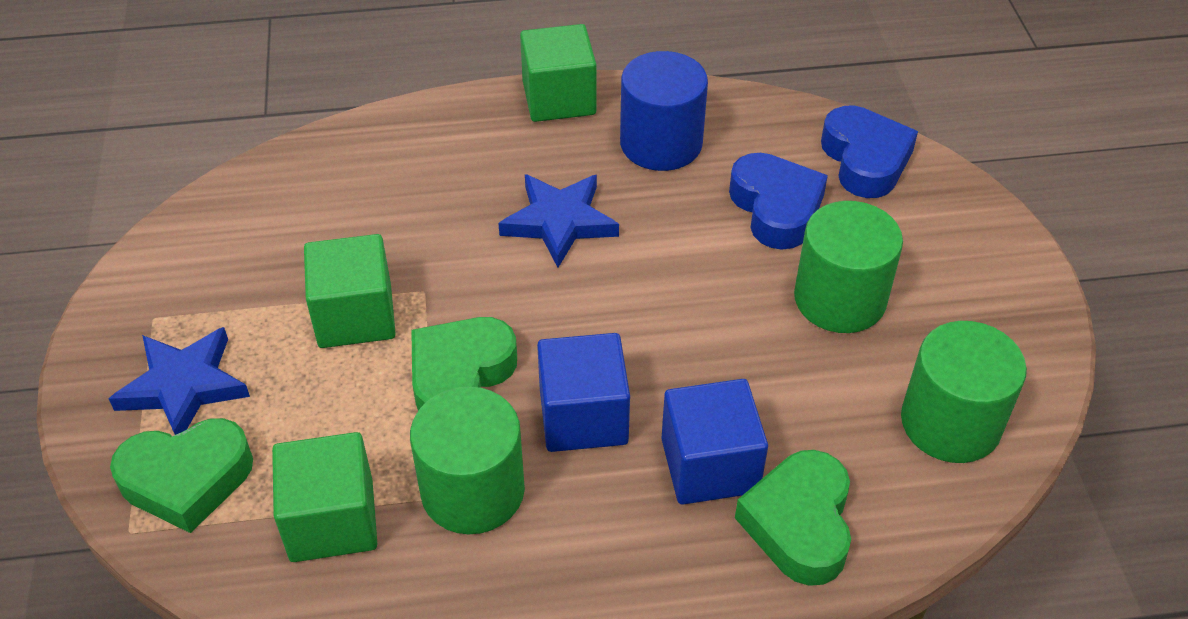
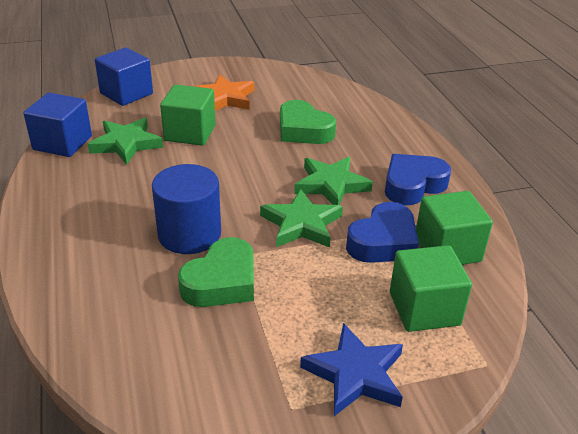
blue star: 2 -> 1
green cylinder: 3 -> 0
green heart: 3 -> 2
green star: 0 -> 3
orange star: 0 -> 1

